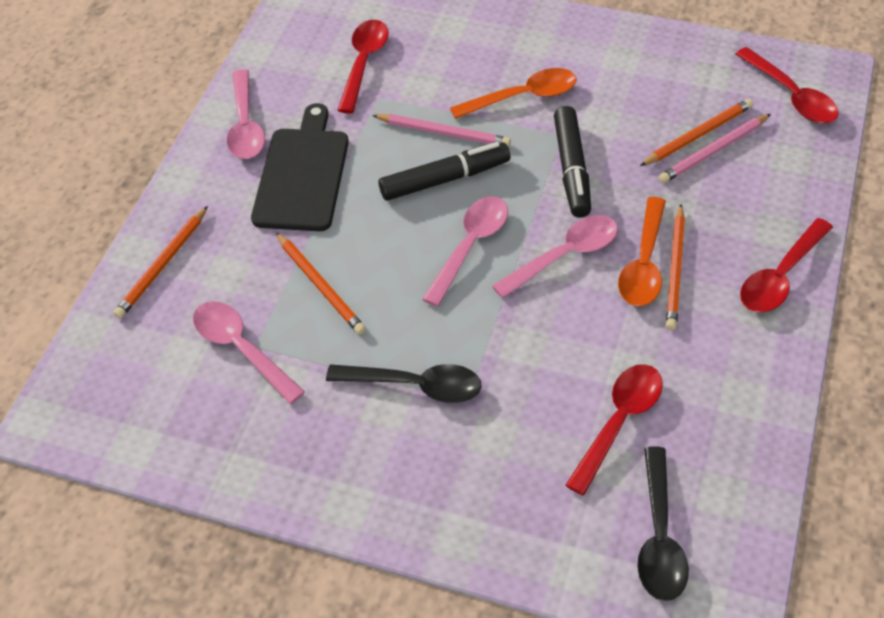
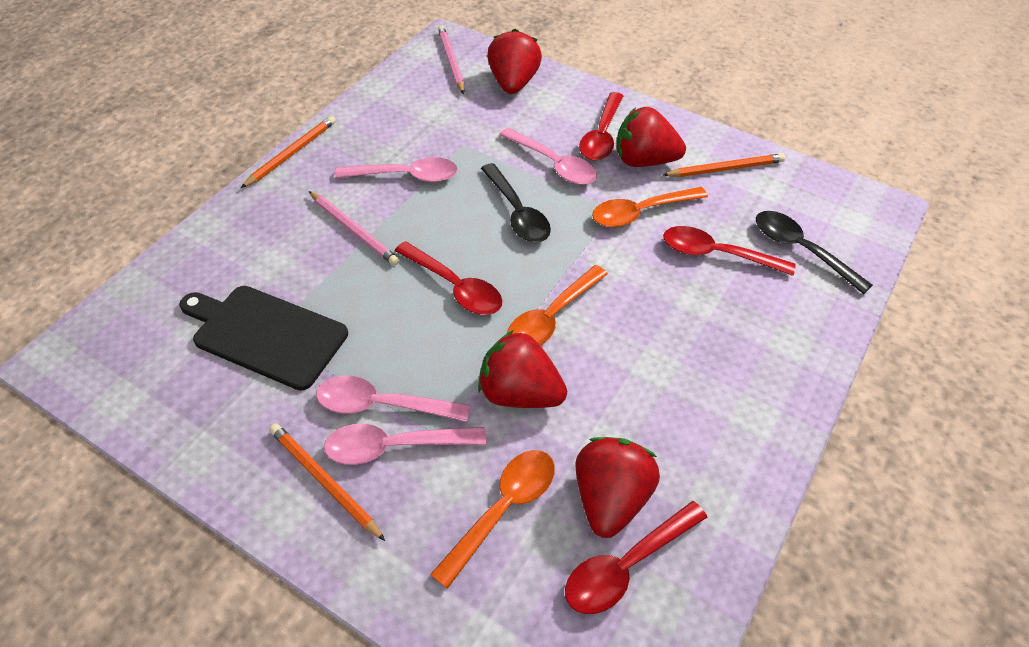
black marker: 2 -> 0
orange pencil: 4 -> 3
orange spoon: 2 -> 3
red strawberry: 0 -> 4

